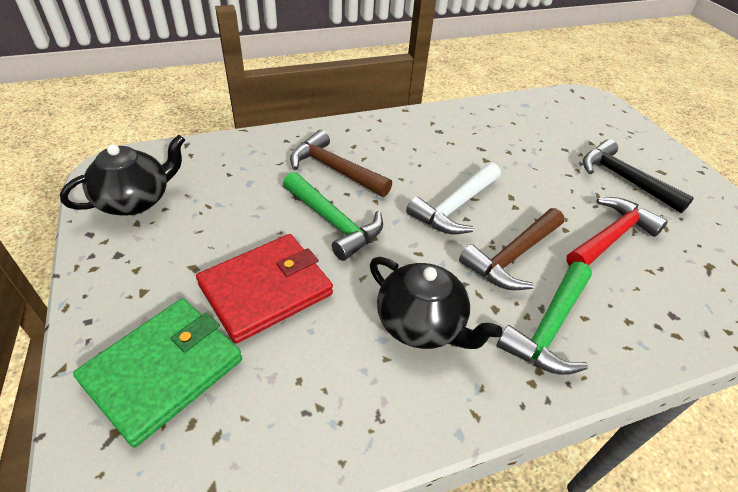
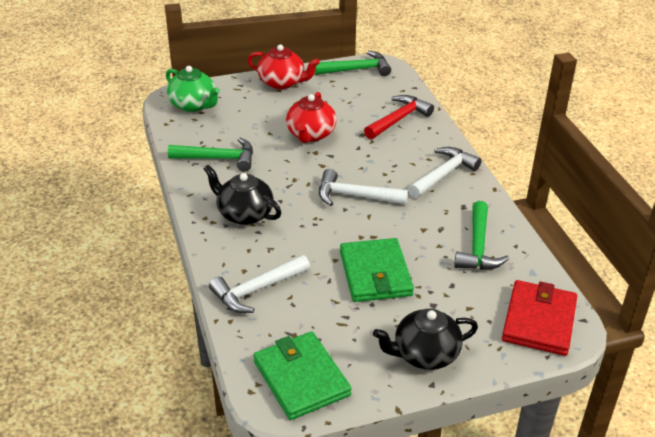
black hammer: 1 -> 0
brown hammer: 2 -> 0
green hammer: 2 -> 3
green teapot: 0 -> 1
green wallet: 1 -> 2
red teapot: 0 -> 2
white hammer: 1 -> 3

